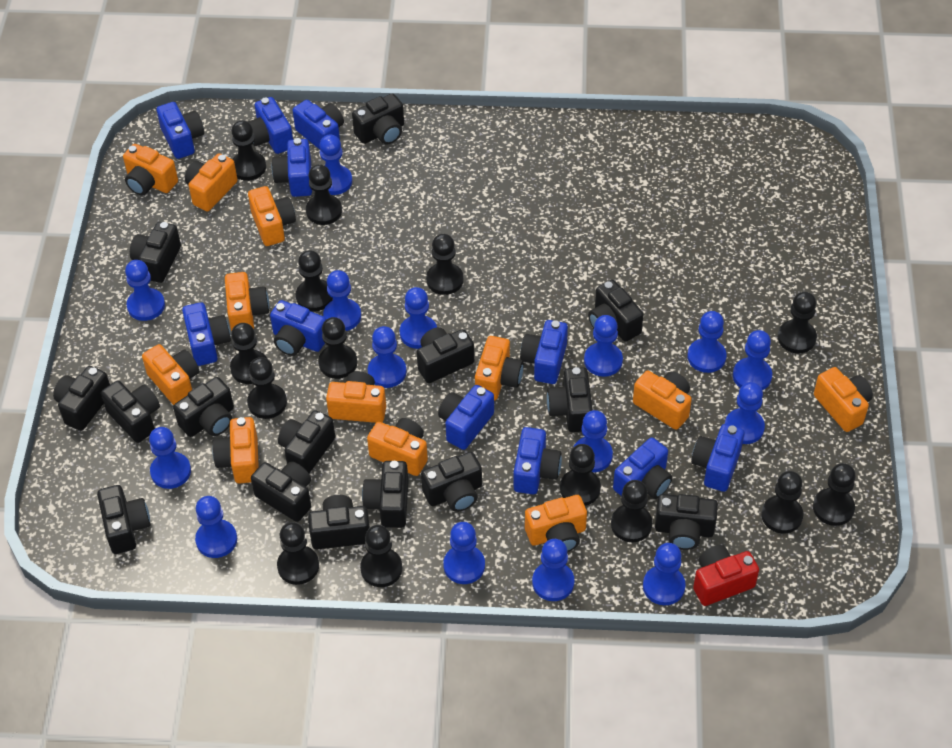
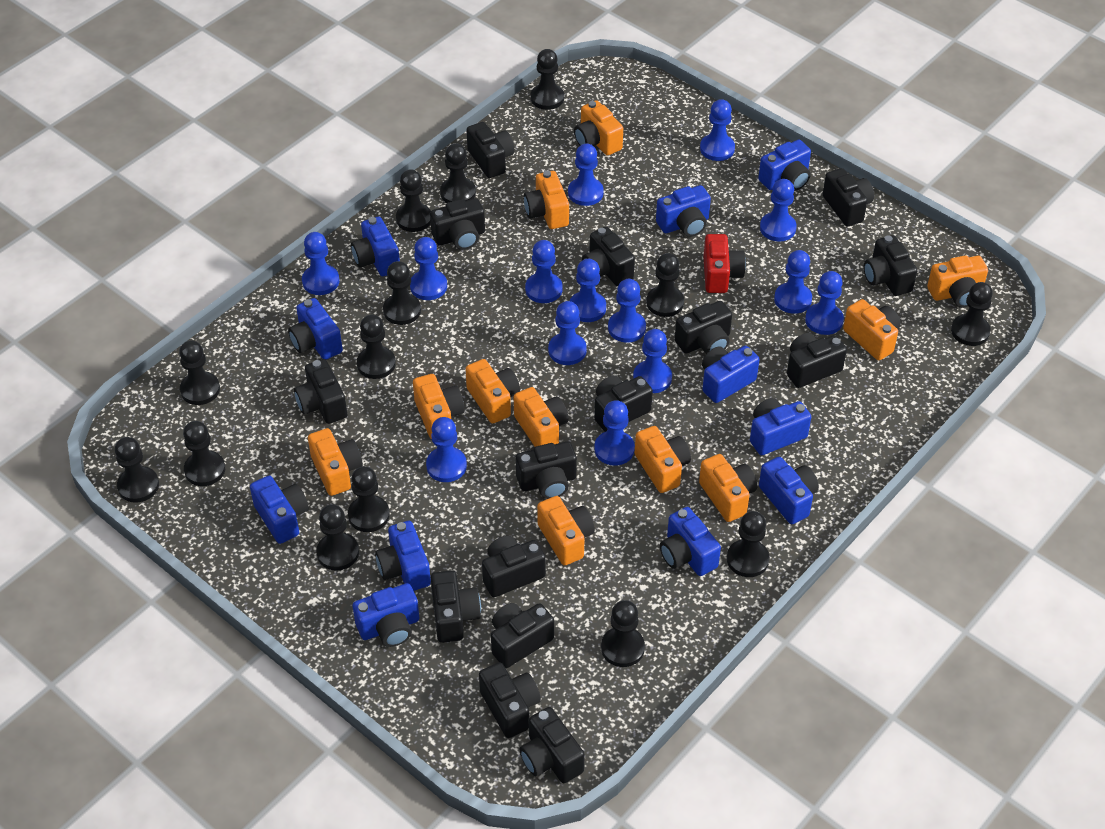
blue pawn: 15 -> 14
orange camera: 12 -> 11

